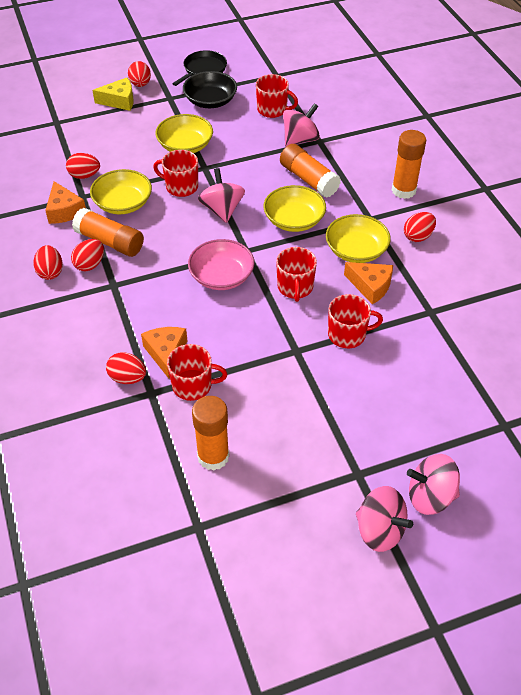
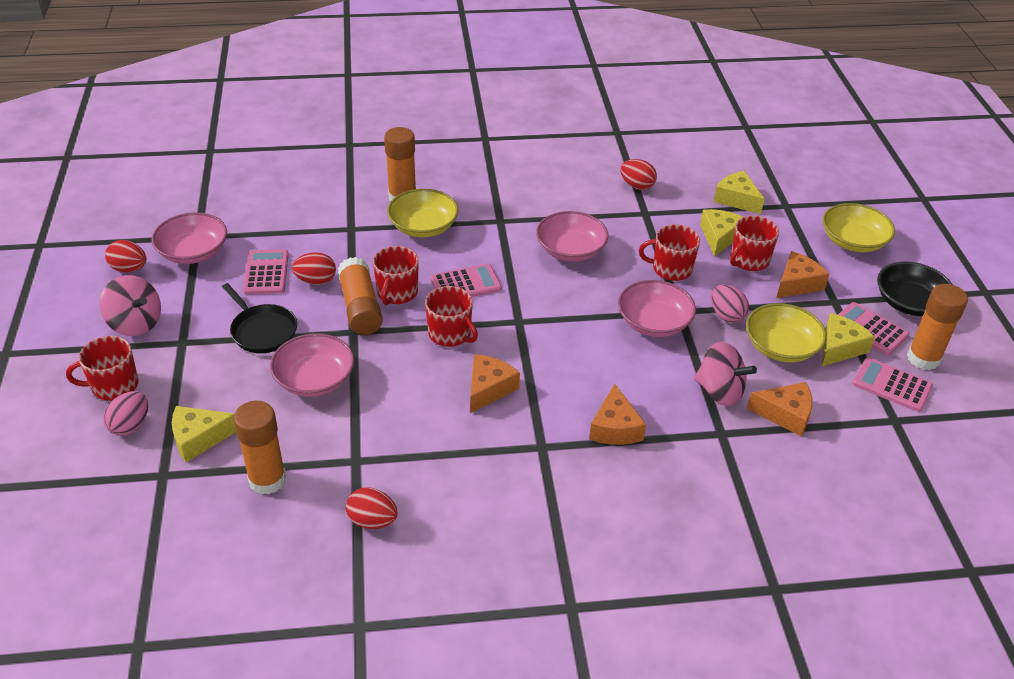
orange cheese: 3 -> 4
pink bowl: 1 -> 4
pink calculator: 0 -> 4
pink egg: 0 -> 2
pink spinning top: 4 -> 2
red egg: 6 -> 4
yellow bowl: 4 -> 3
yellow cheese: 1 -> 4

